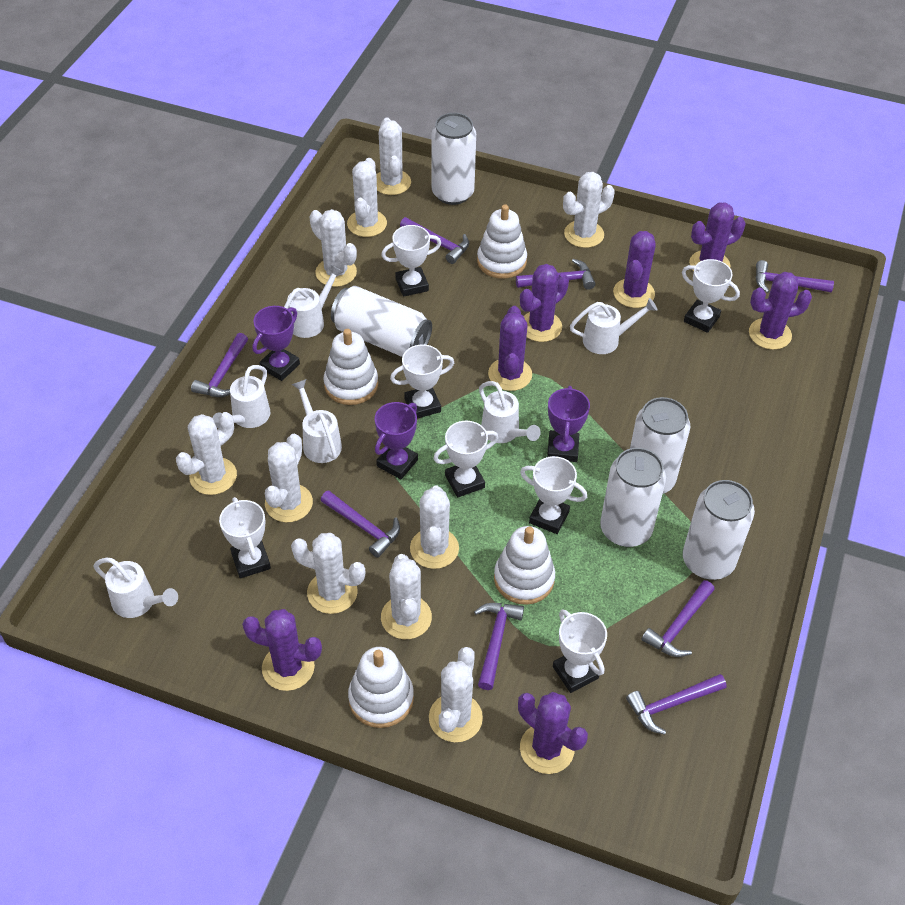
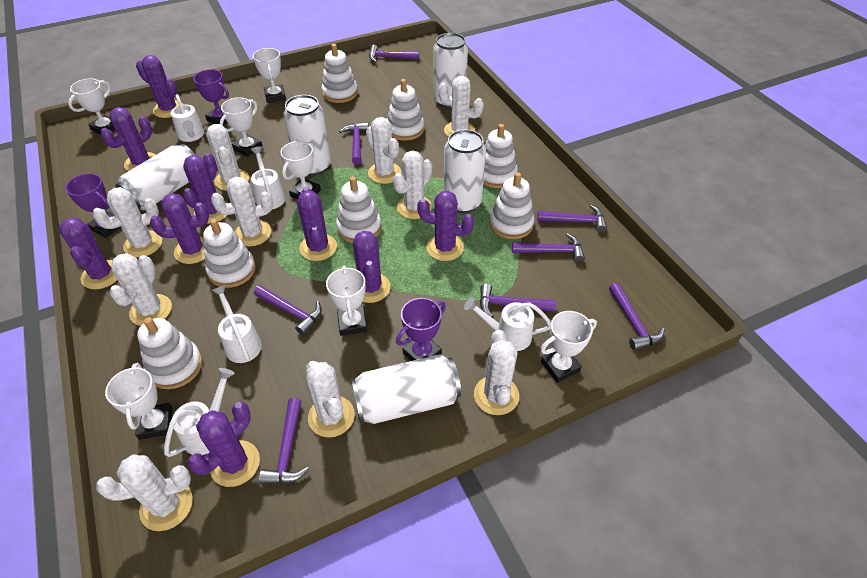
purple cactus: 7 -> 9
white stacking toy: 4 -> 7
white watering can: 6 -> 5

